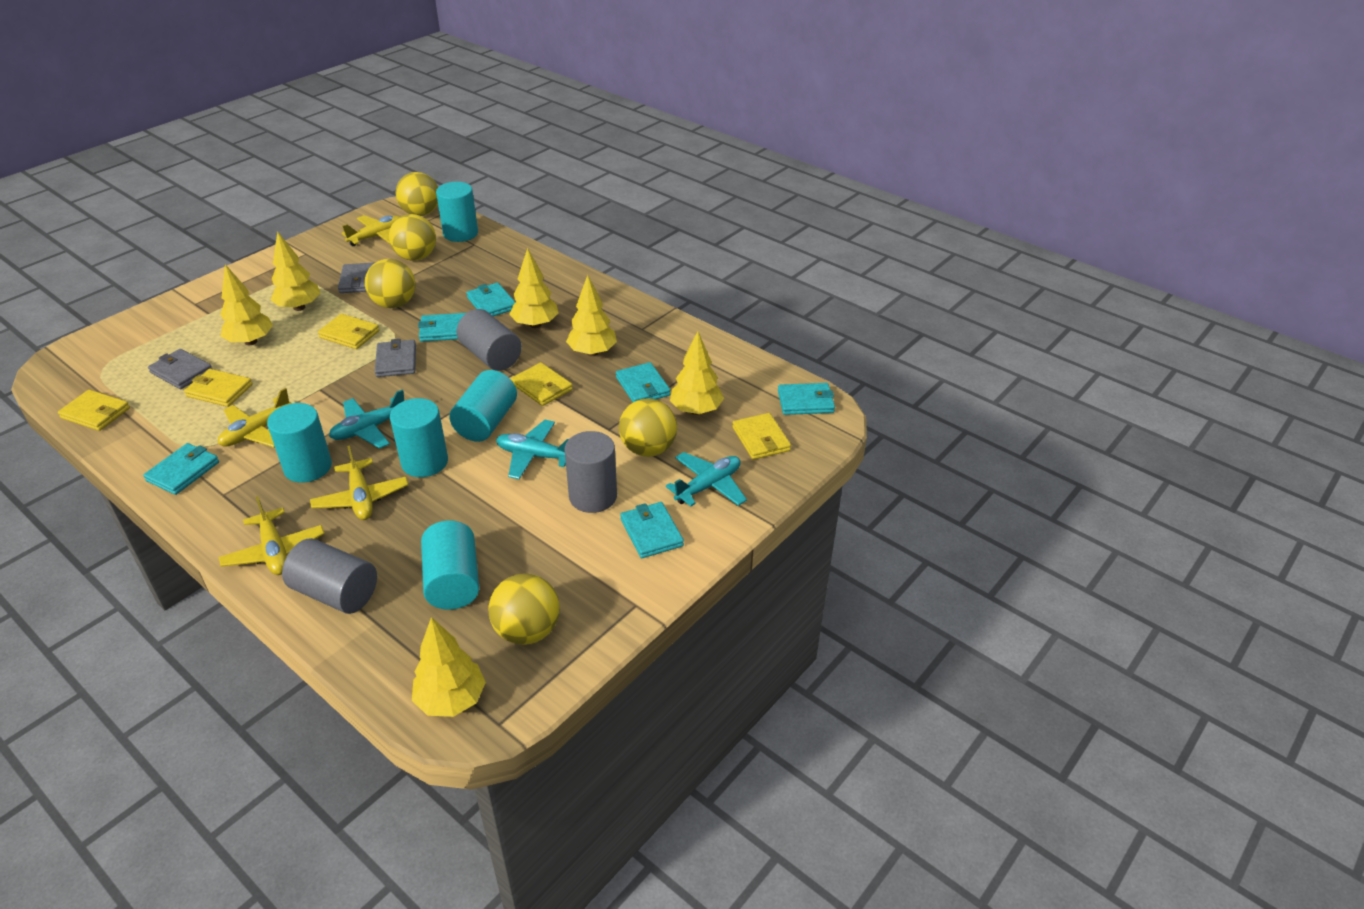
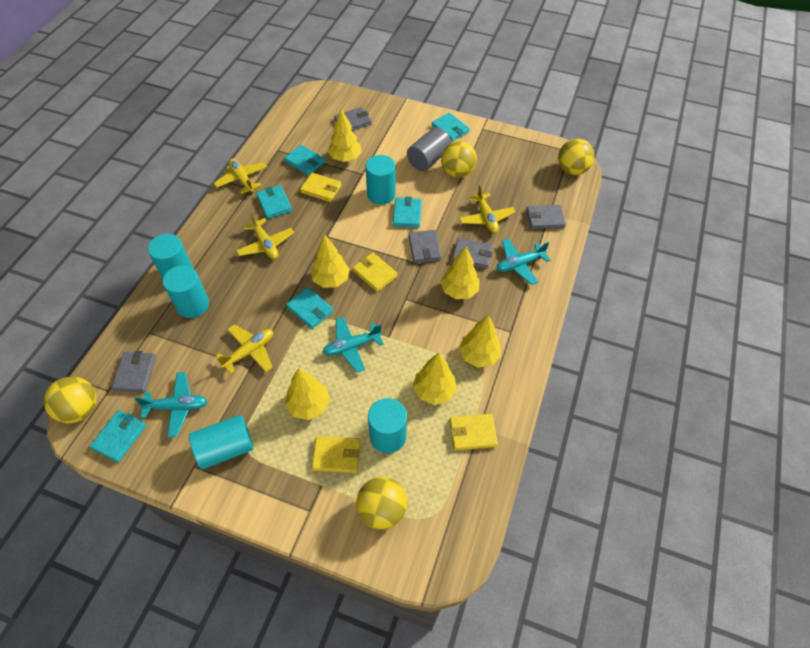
grey cylinder: 3 -> 1
grey wallet: 3 -> 5
yellow ball: 5 -> 4
yellow wallet: 5 -> 4

